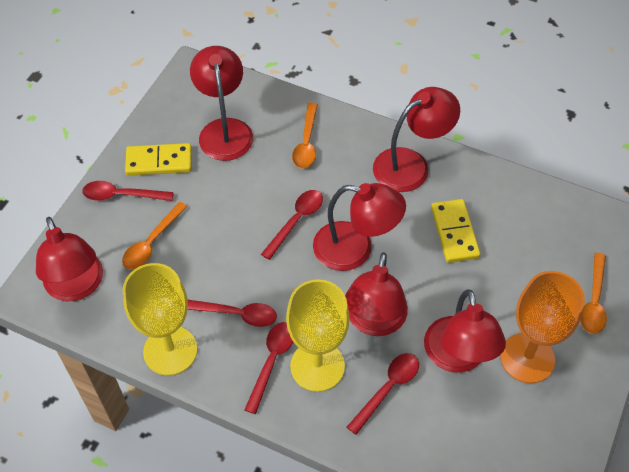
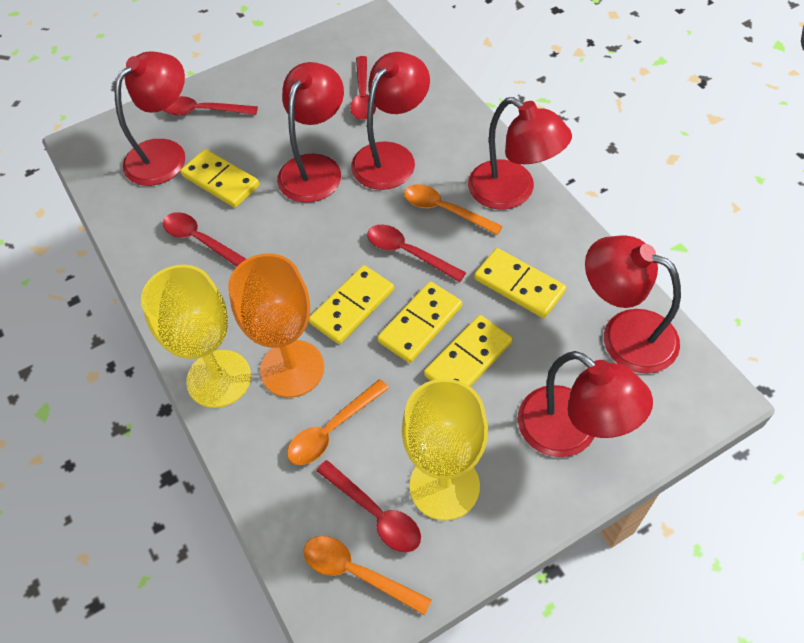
yellow domino: 2 -> 5

